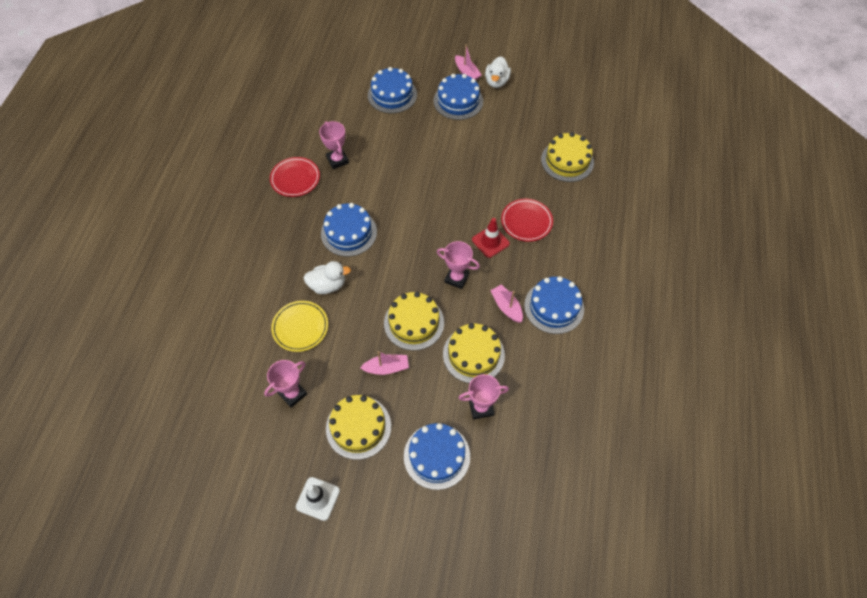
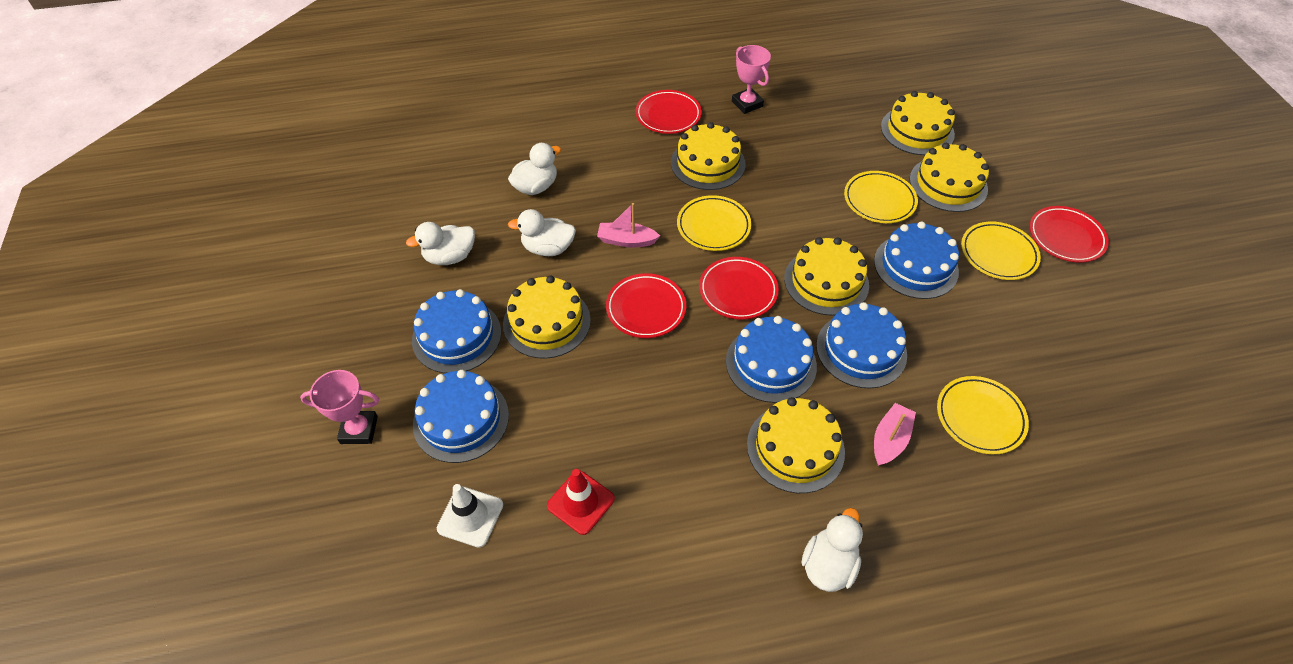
pink boat: 3 -> 2
pink trophy: 4 -> 2
red plate: 2 -> 4
white duck: 2 -> 4
yellow cake: 4 -> 6
yellow plate: 1 -> 4

